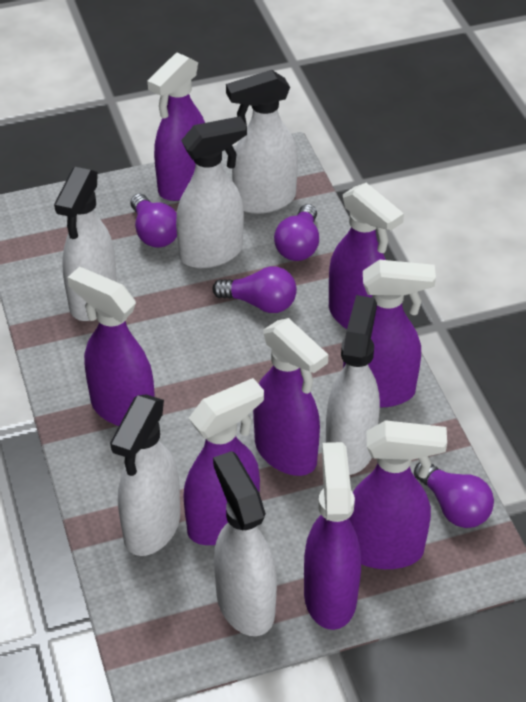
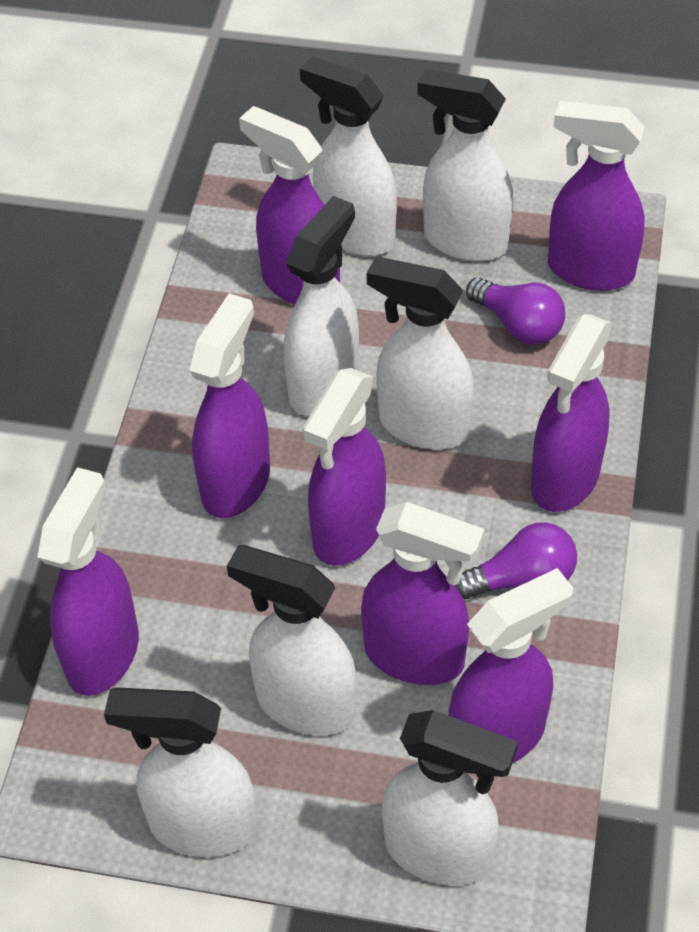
purple light bulb: 4 -> 2
white spray bottle: 6 -> 7

